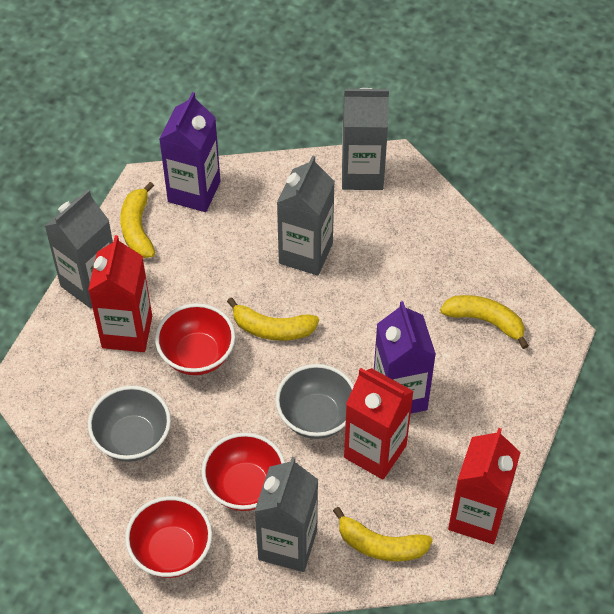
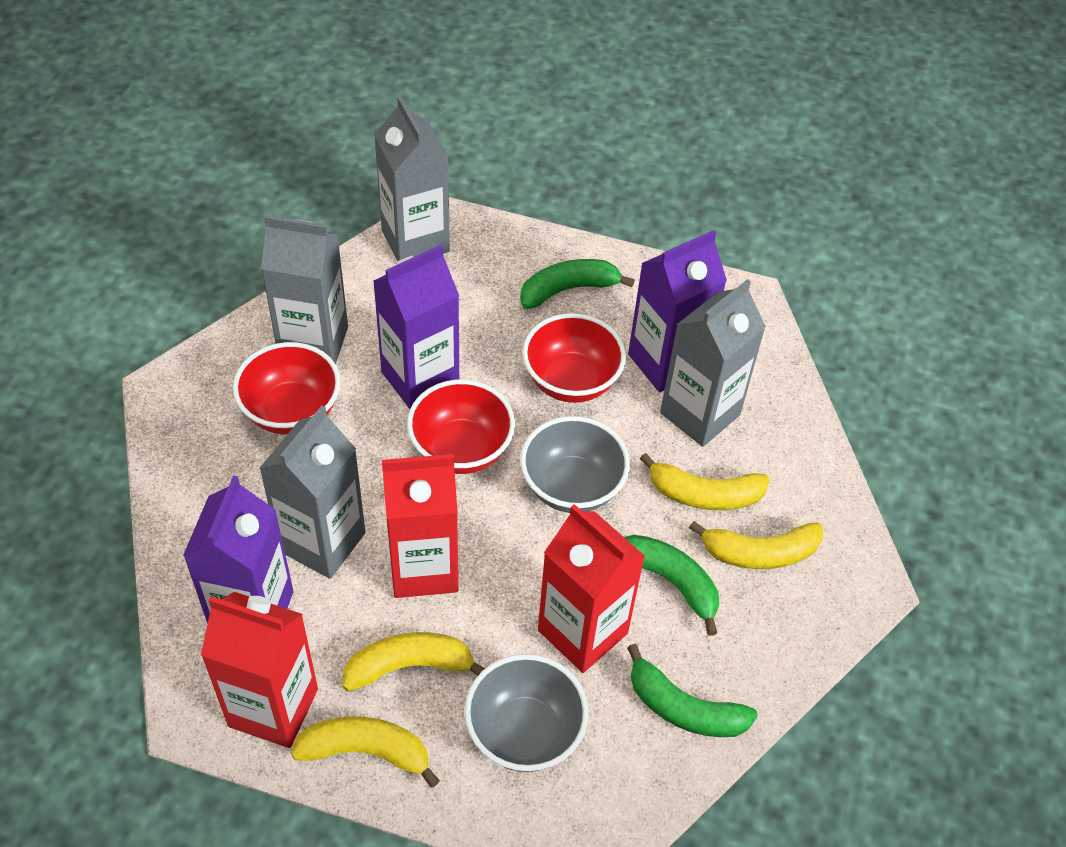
green banana: 0 -> 3
purple carton: 2 -> 3

